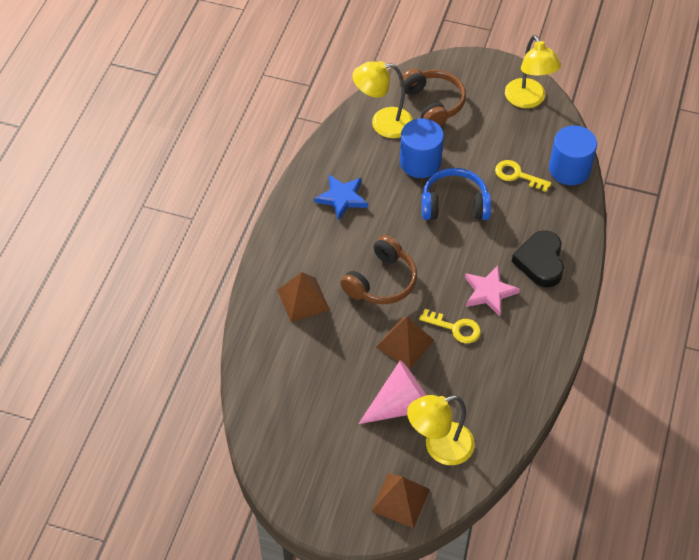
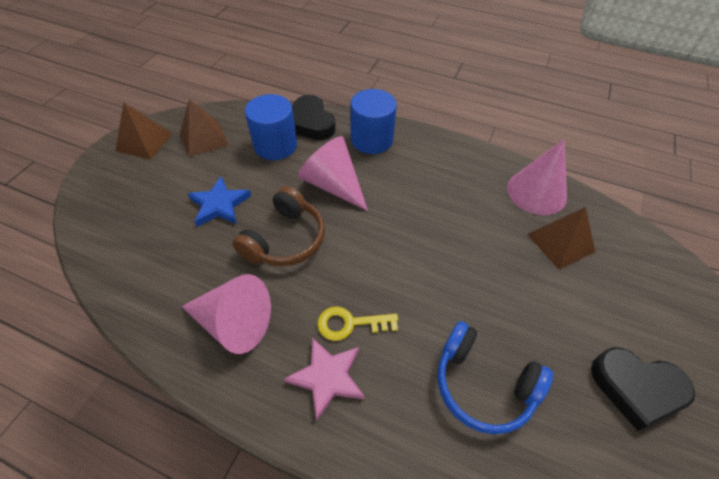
black heart: 1 -> 2
brown headphones: 2 -> 1
pink cone: 1 -> 3
yellow key: 2 -> 1
yellow lamp: 3 -> 0

